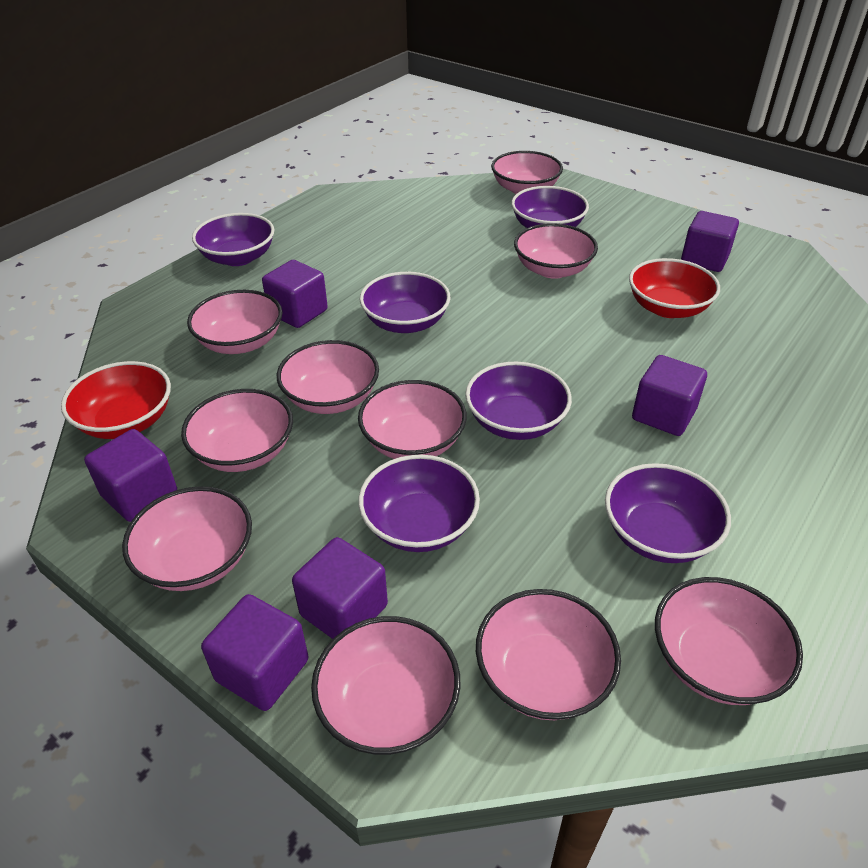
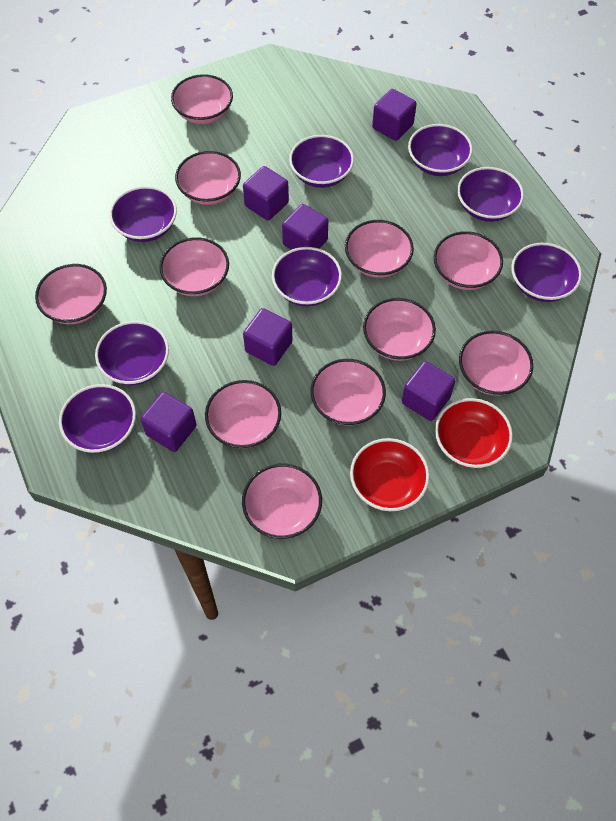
pink bowl: 10 -> 11
purple bowl: 6 -> 8

